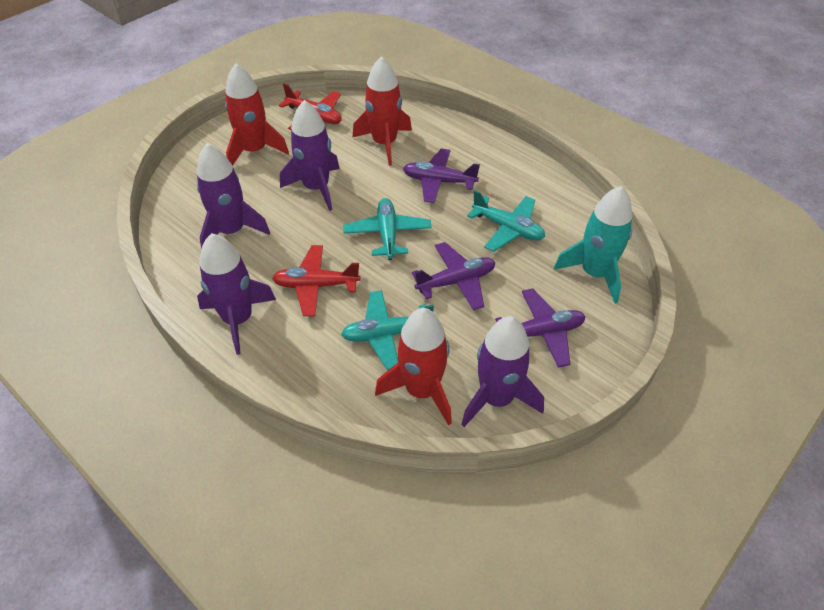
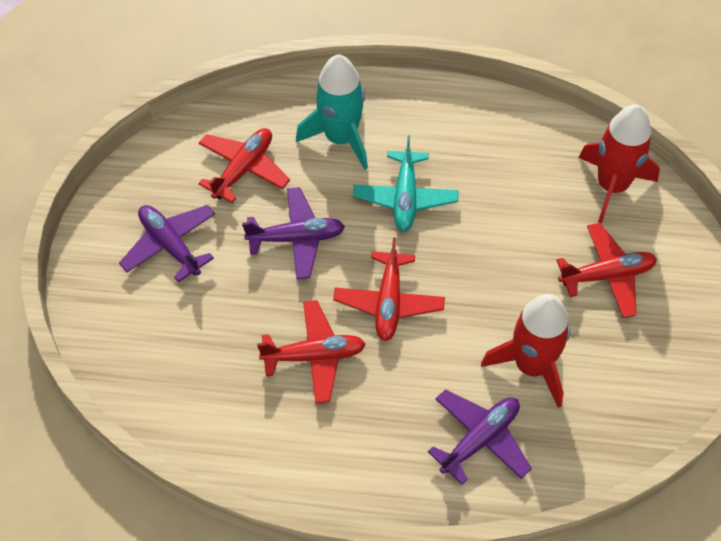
purple rocket: 4 -> 0
red plane: 2 -> 4
red rocket: 3 -> 2
turquoise plane: 3 -> 1

